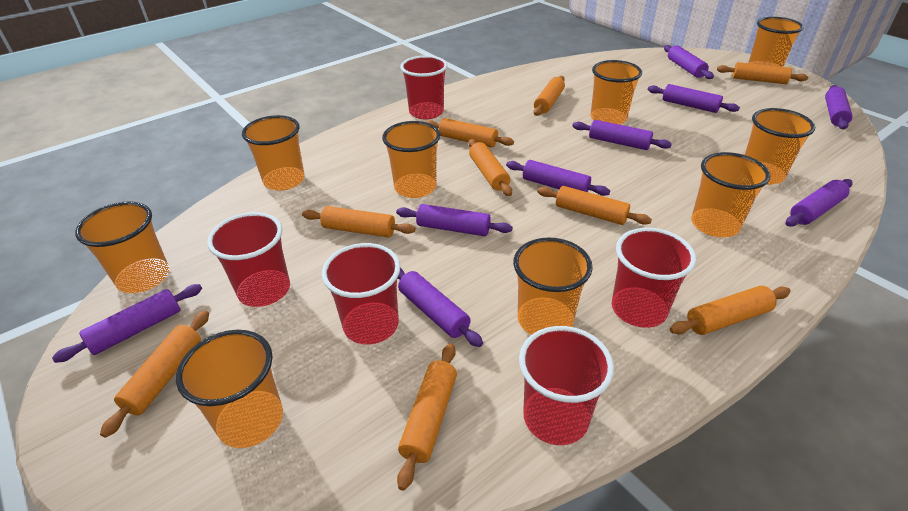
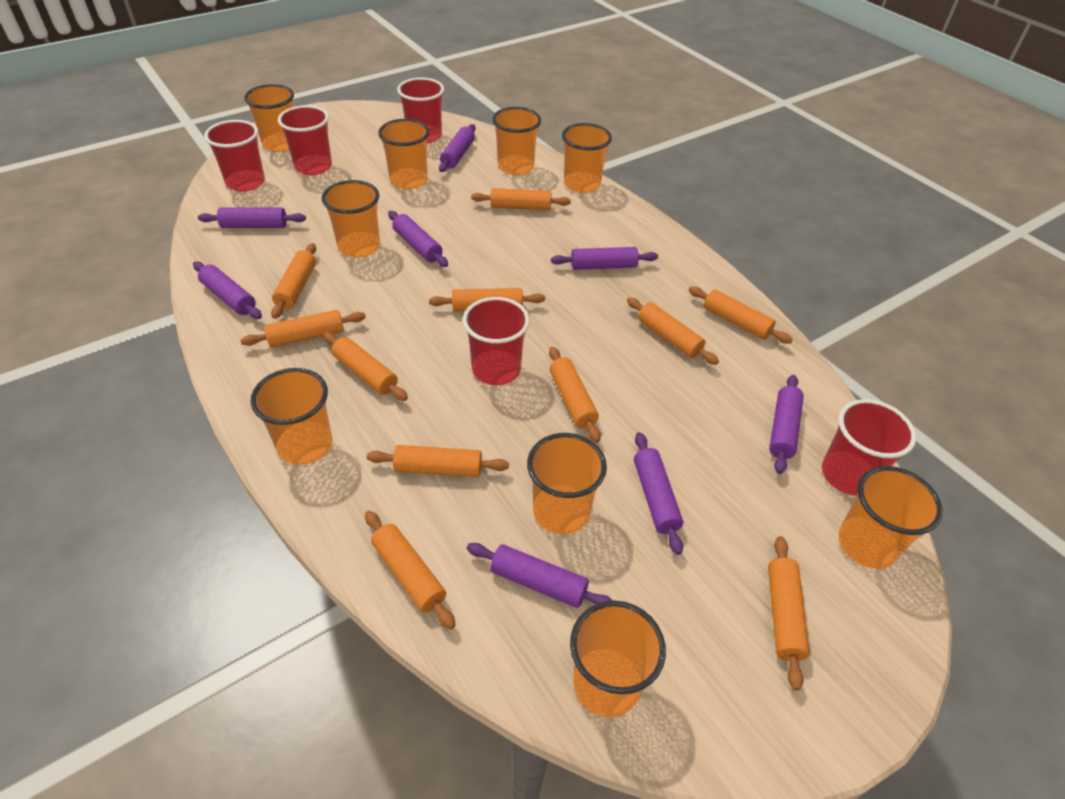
orange rolling pin: 9 -> 11
purple rolling pin: 9 -> 8

